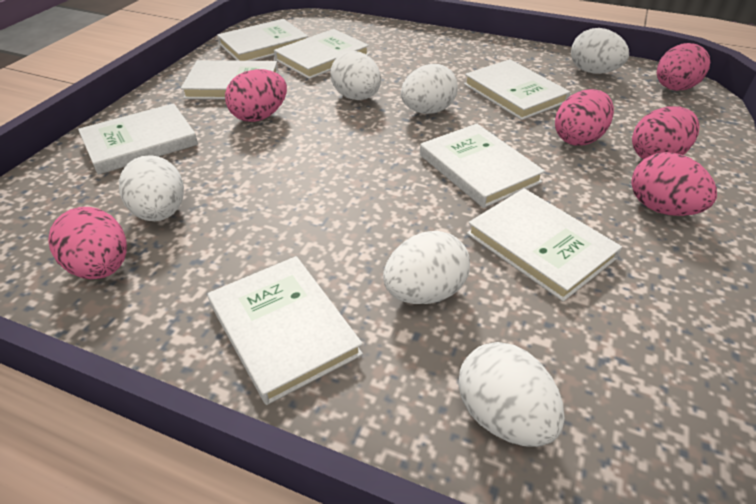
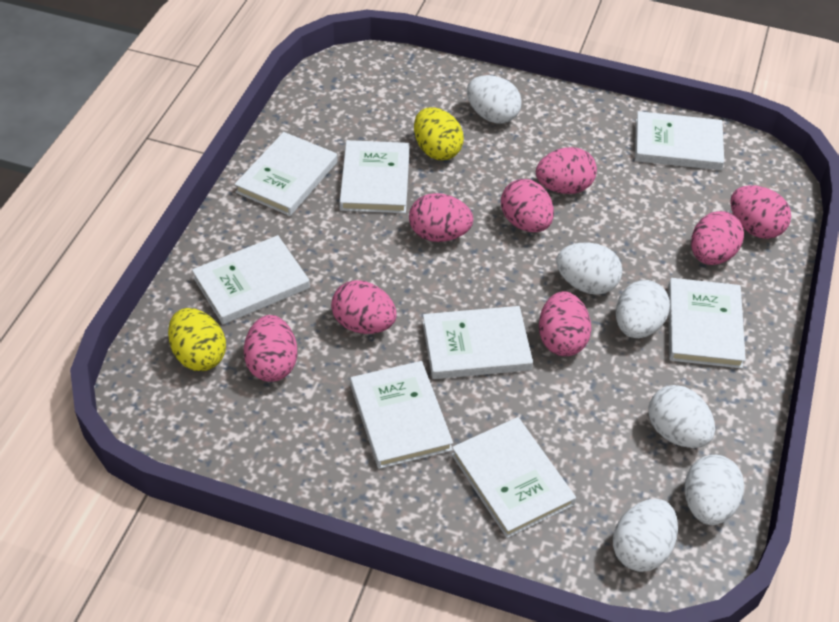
pink egg: 6 -> 8
yellow egg: 0 -> 2

